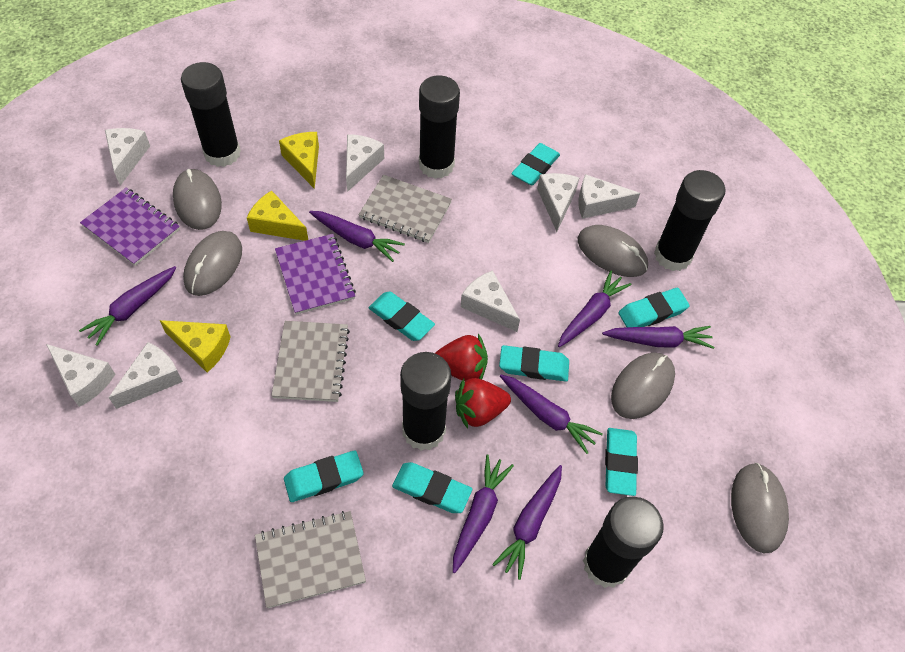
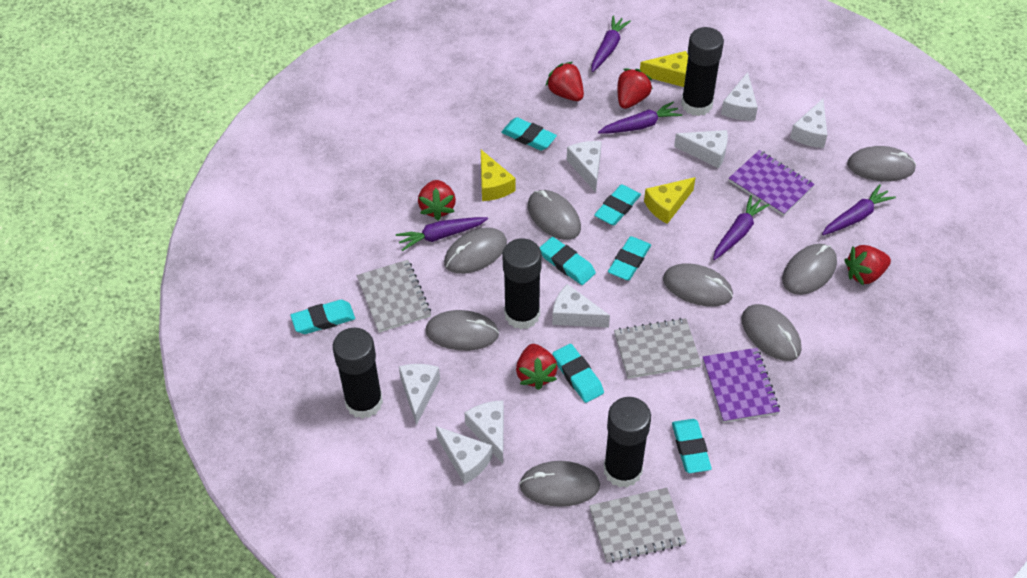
black glue stick: 5 -> 4
grey mouse: 5 -> 8
purple carrot: 7 -> 5
red strawberry: 2 -> 5
white cheese: 7 -> 8

